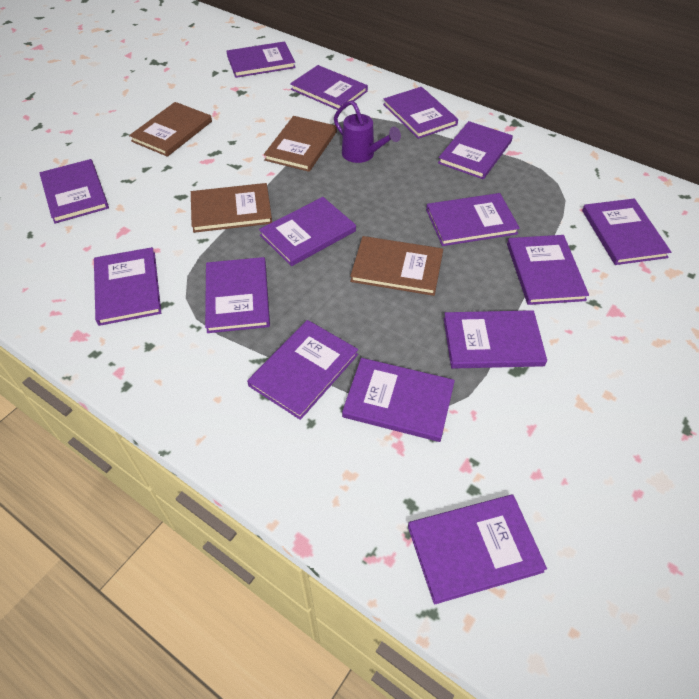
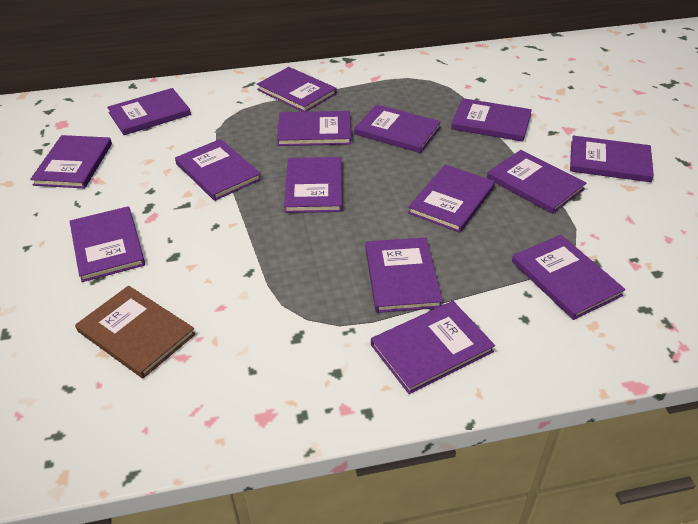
brown book: 4 -> 1
purple watering can: 1 -> 0

